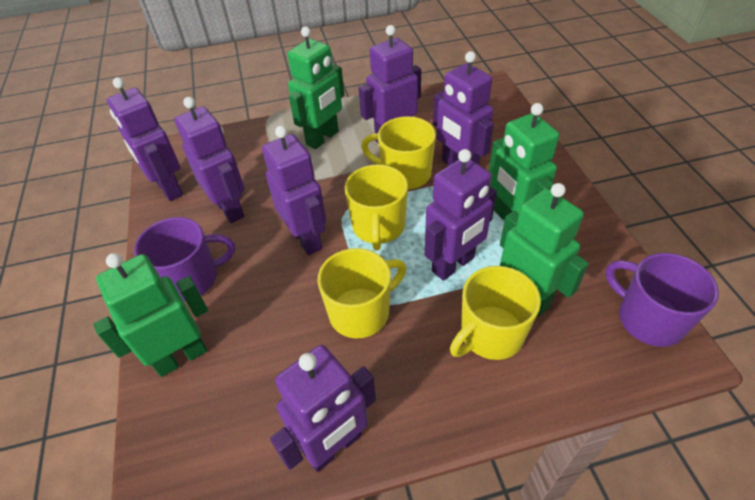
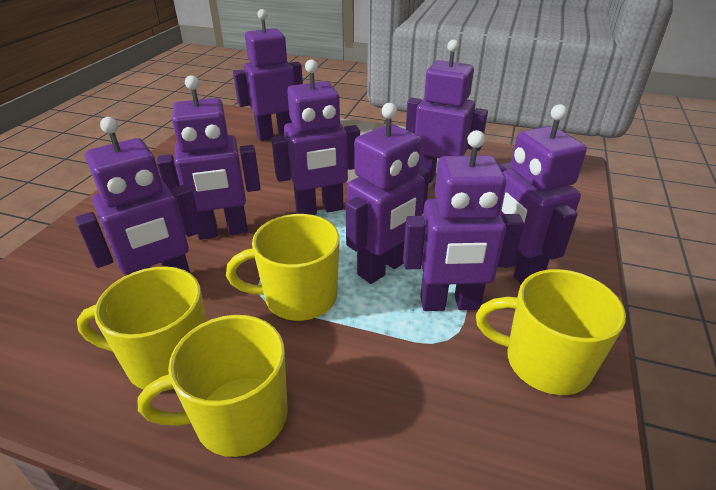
green robot: 4 -> 0
purple mug: 2 -> 0
purple robot: 7 -> 8

